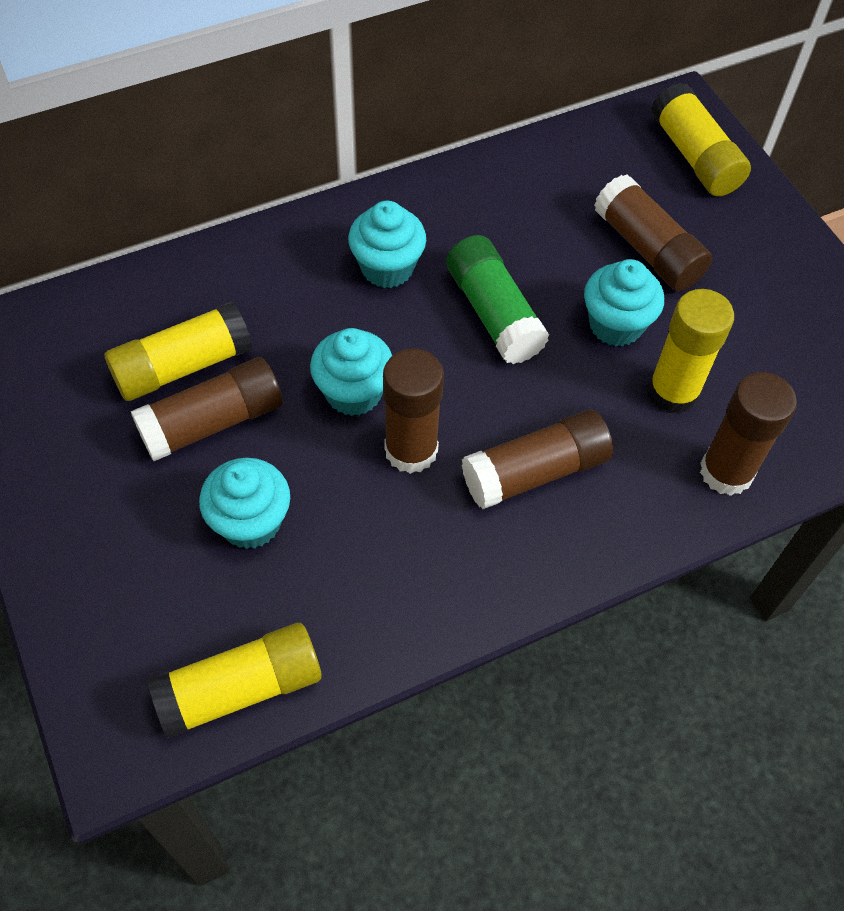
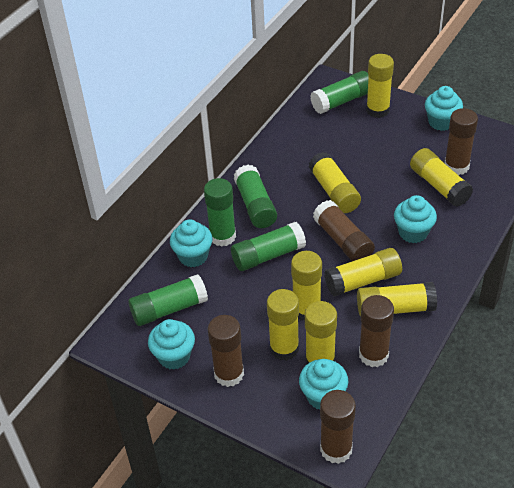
green glue stick: 1 -> 5
turquoise cupcake: 4 -> 5
yellow glue stick: 4 -> 8

